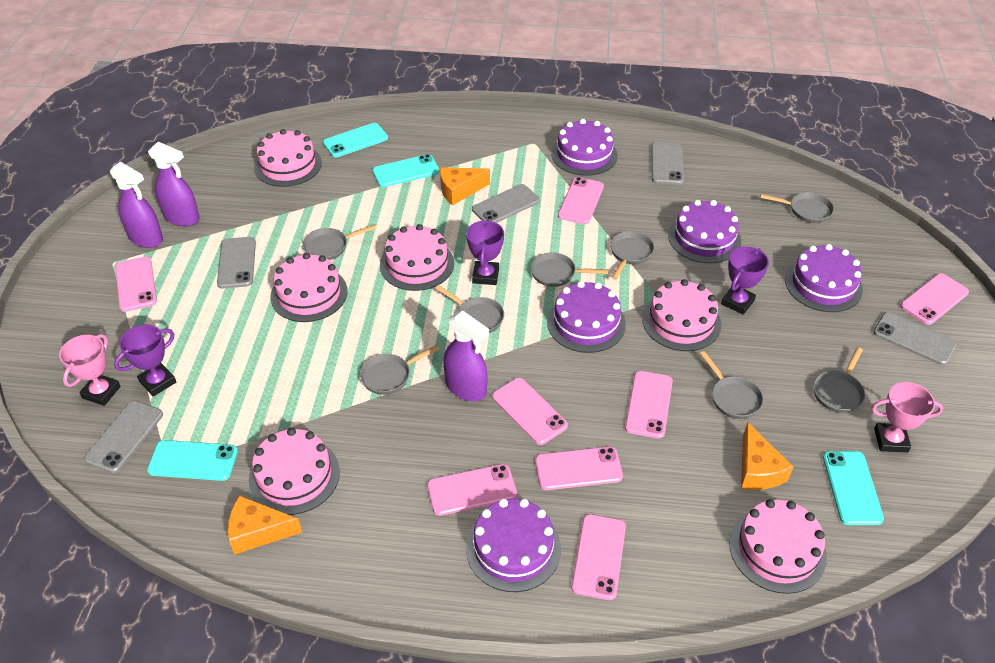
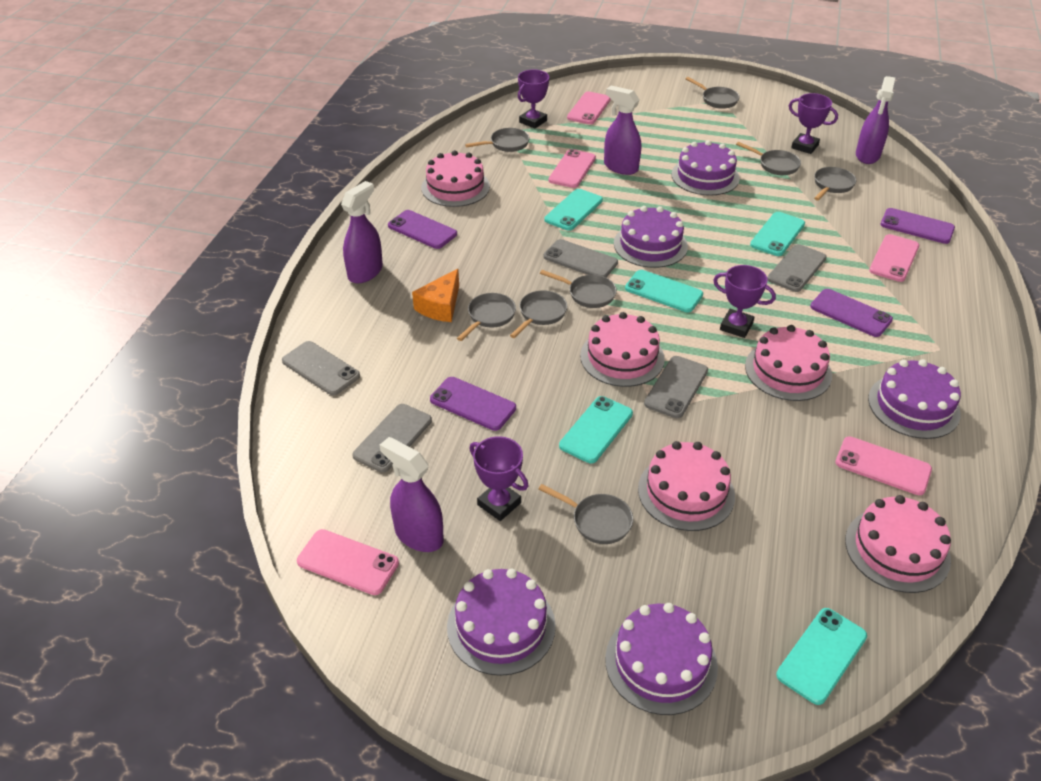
orange cheese: 3 -> 1
pink cake: 6 -> 5
pink phone: 8 -> 5
pink trophy: 2 -> 0
purple phone: 0 -> 4
purple spray bottle: 3 -> 4
purple trophy: 3 -> 4
turquoise phone: 4 -> 5

